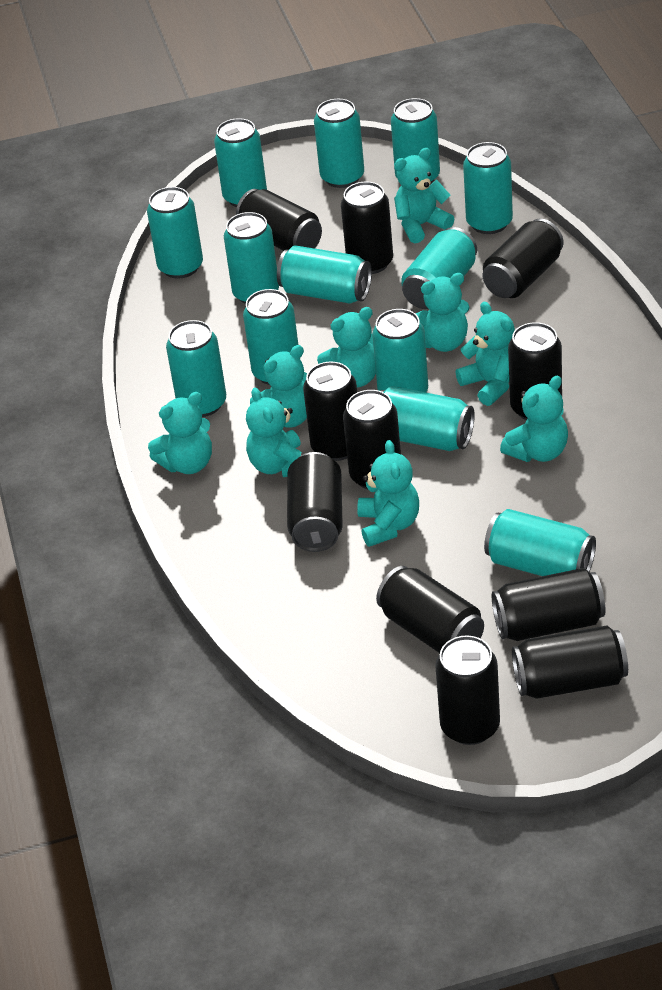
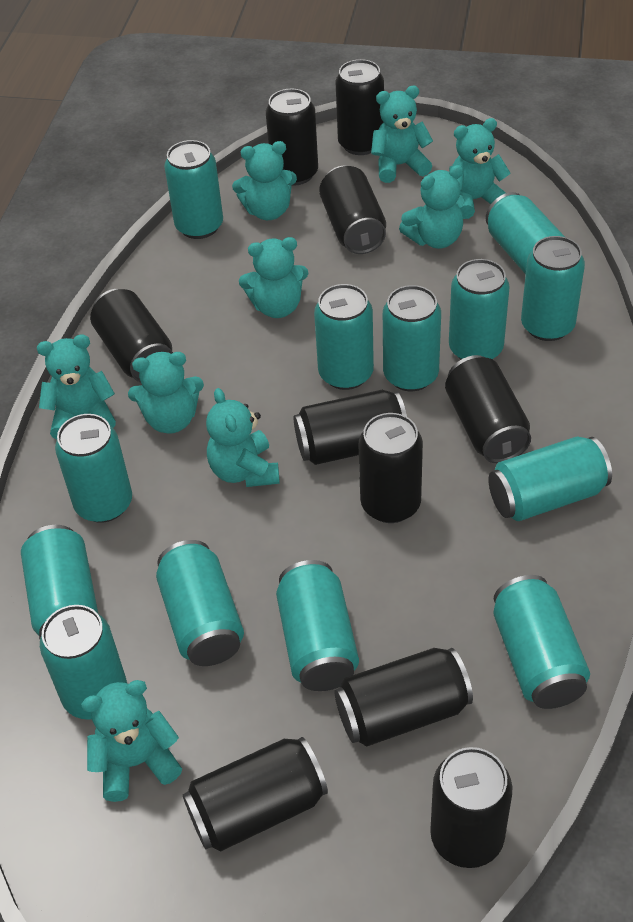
black can: 11 -> 10

